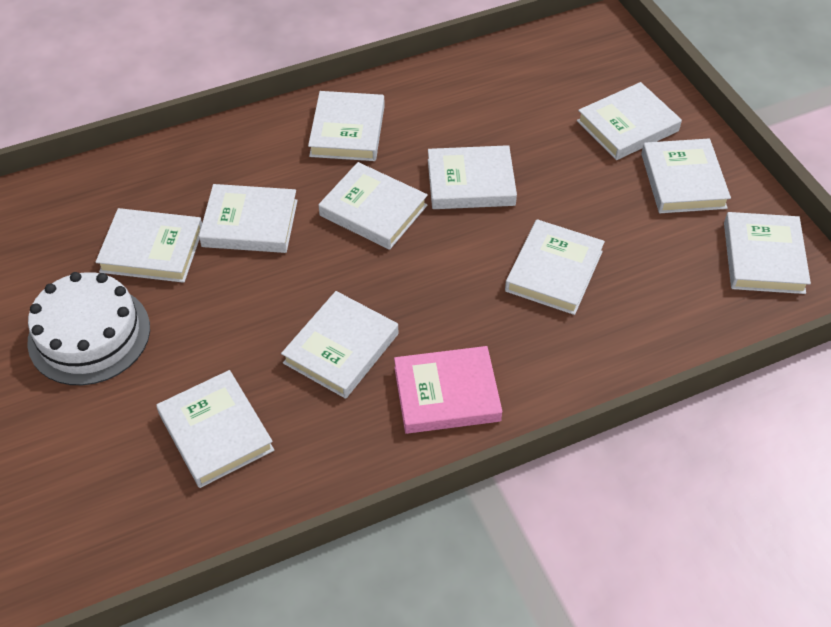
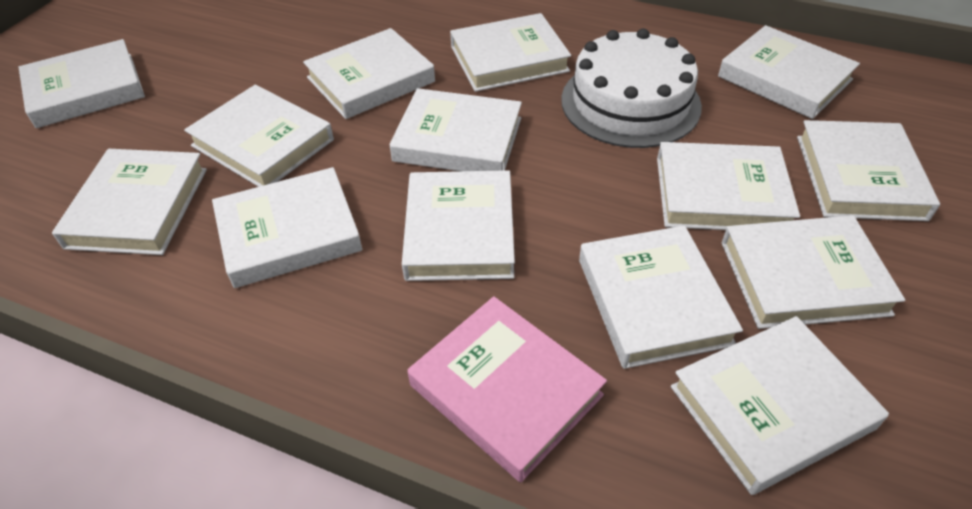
white book: 11 -> 14

